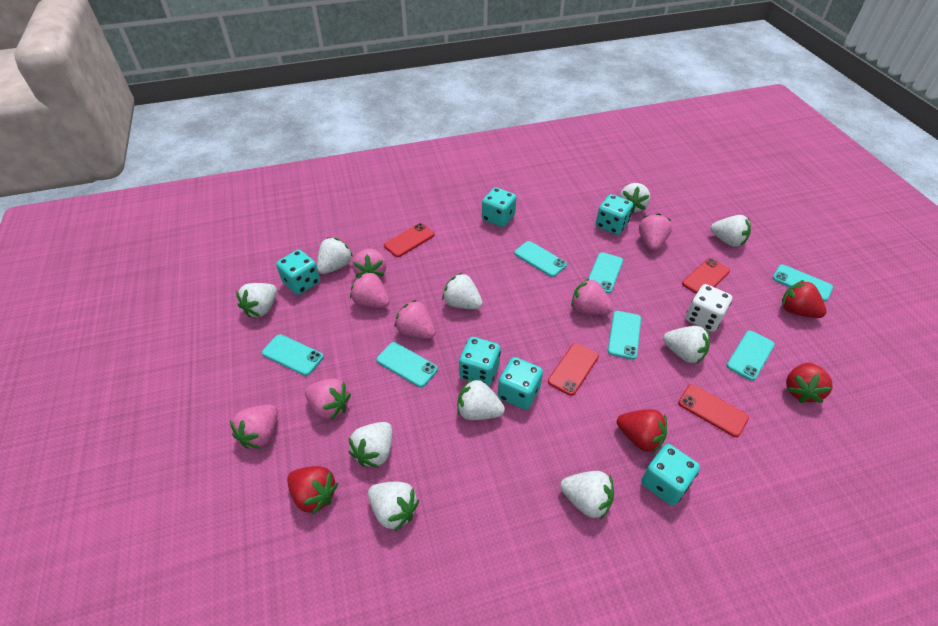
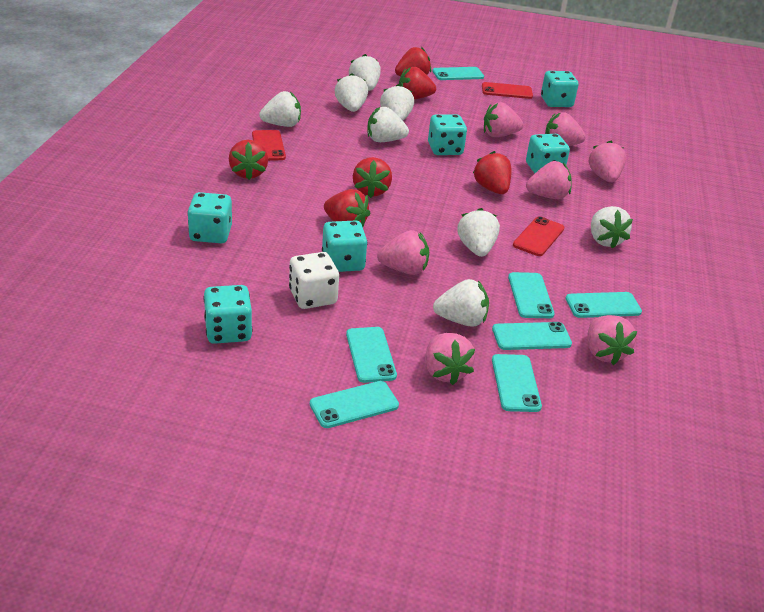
red phone: 4 -> 3
red strawberry: 4 -> 6
white strawberry: 10 -> 8

